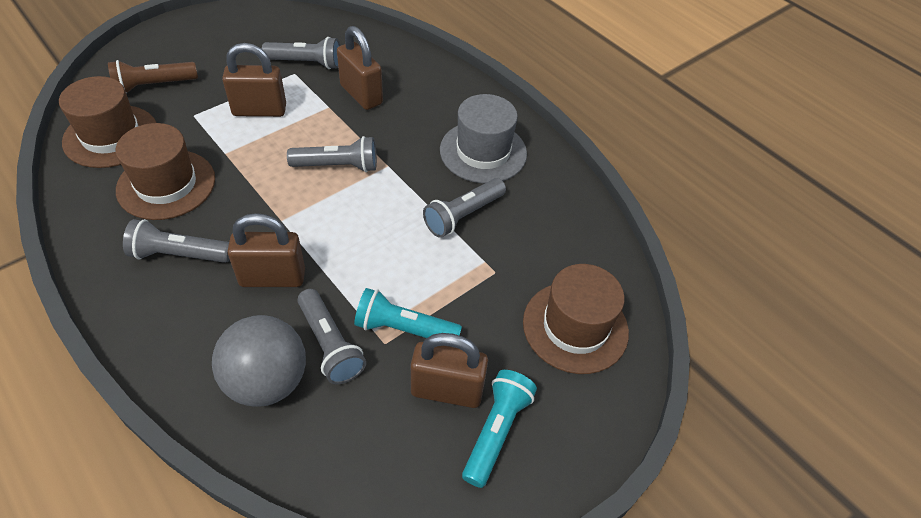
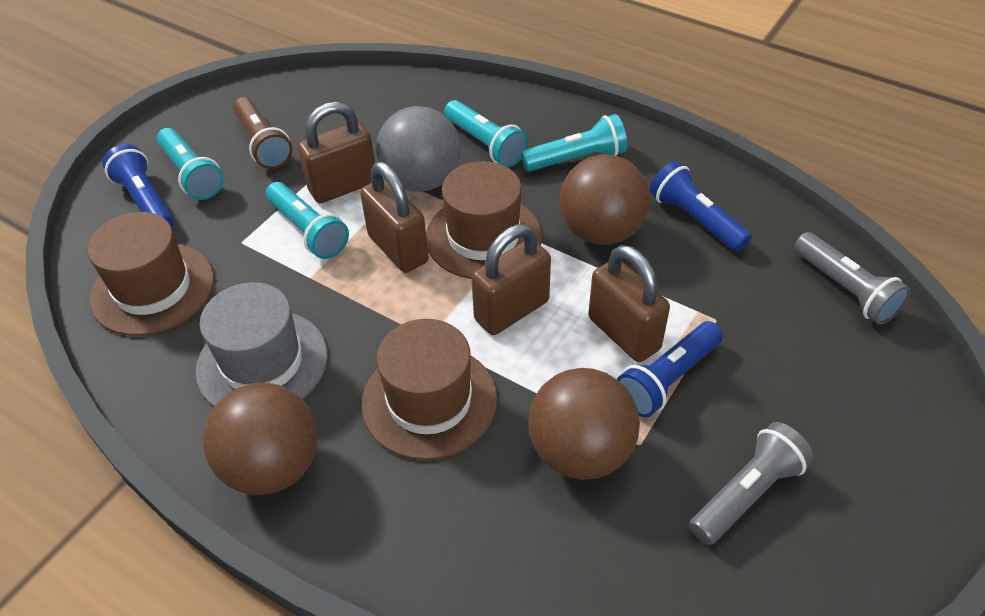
blue flashlight: 0 -> 3
brown ball: 0 -> 3
grey flashlight: 5 -> 2
turquoise flashlight: 2 -> 4

